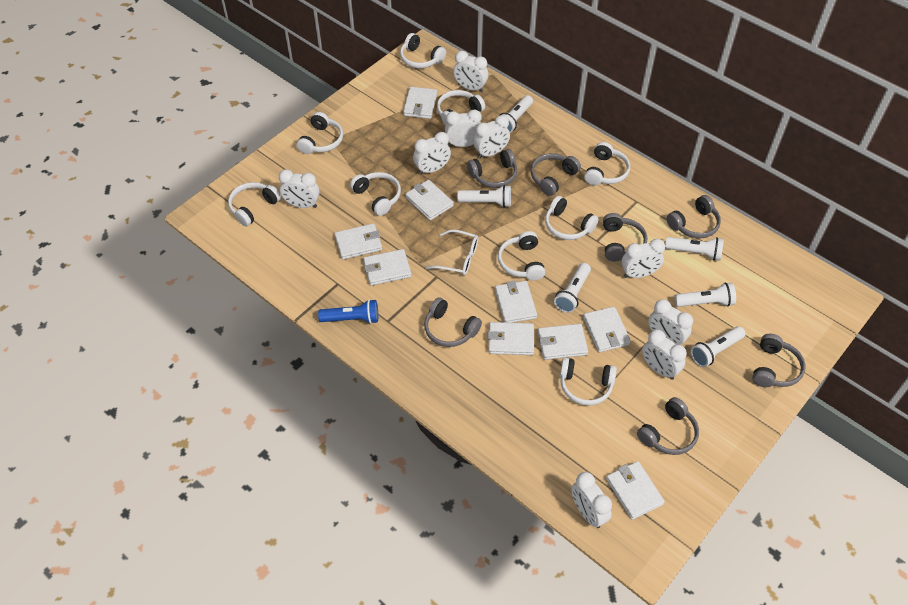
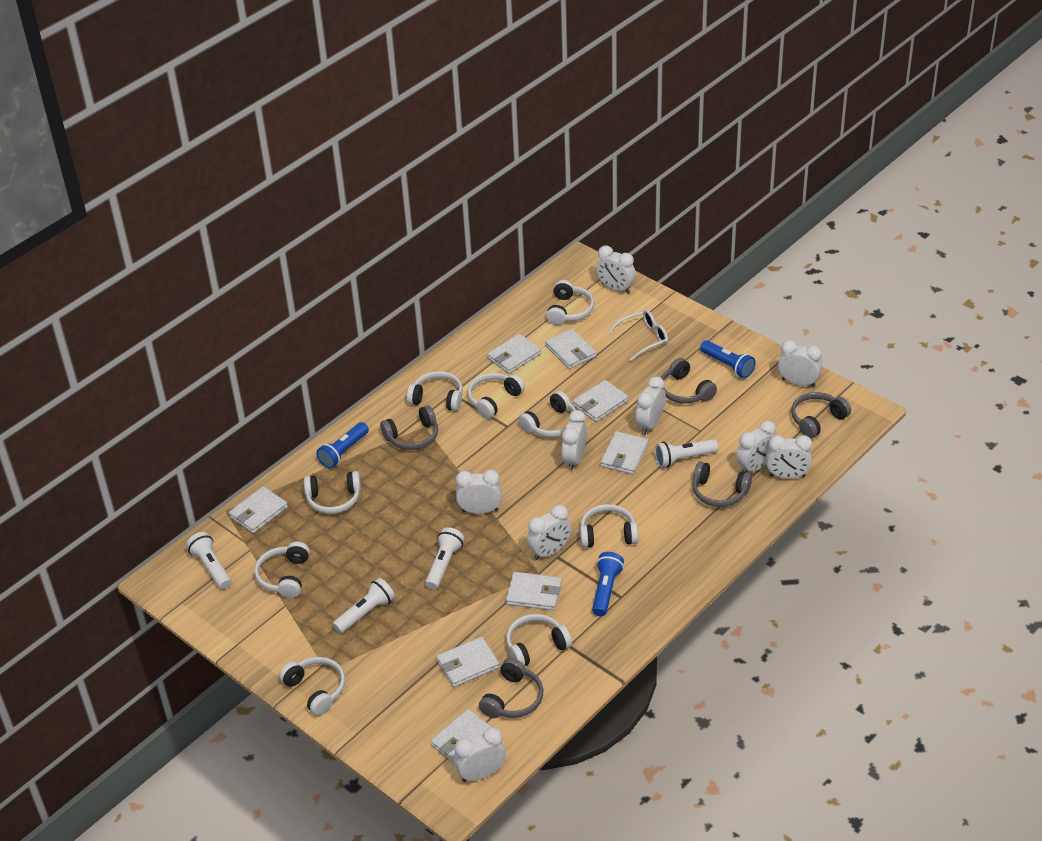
blue flashlight: 1 -> 3
grey headphones: 7 -> 5
white flashlight: 6 -> 4
white wallet: 9 -> 8

